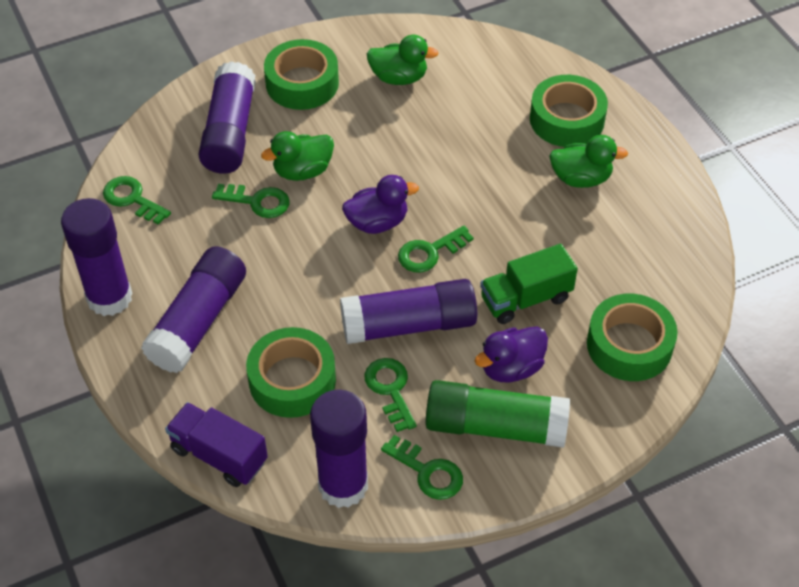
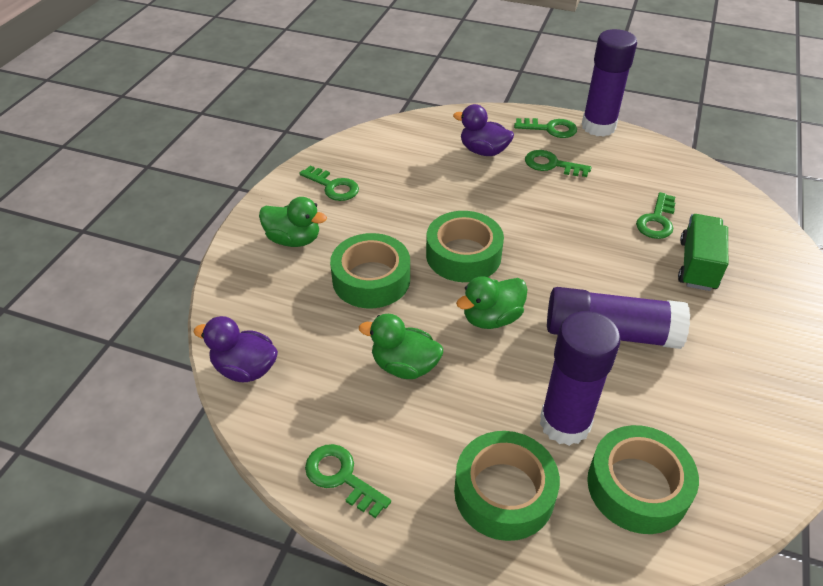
green glue stick: 1 -> 0
purple glue stick: 5 -> 3
purple truck: 1 -> 0

